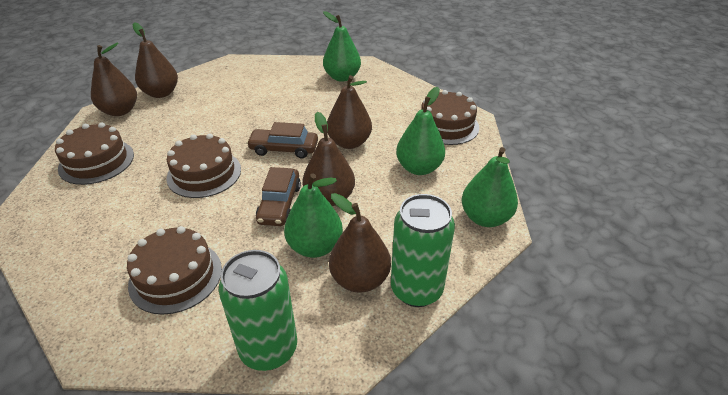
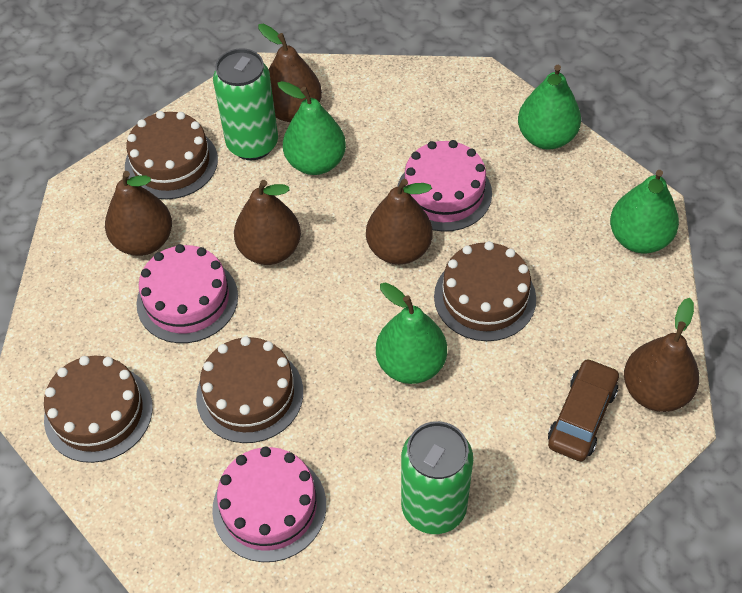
brown car: 2 -> 1
pink cake: 0 -> 3

